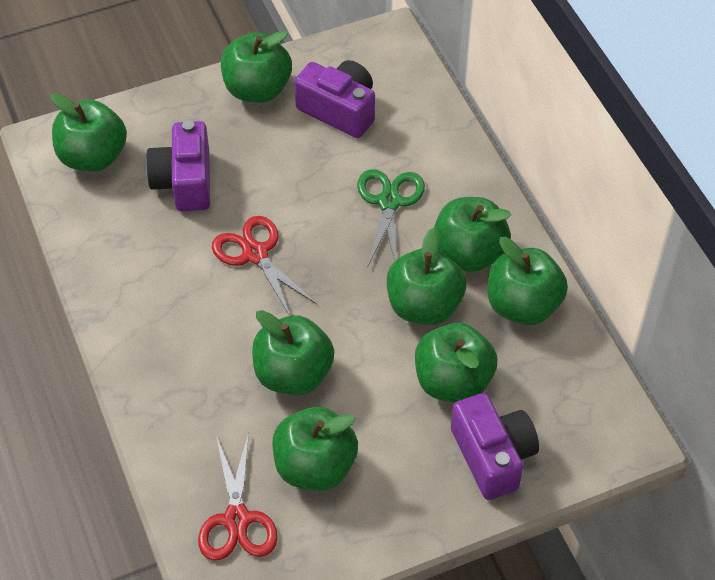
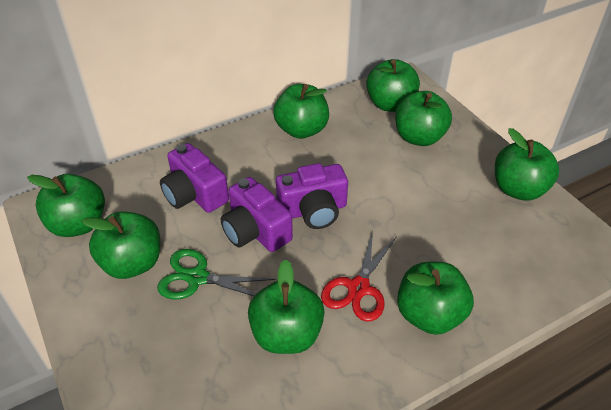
red scissors: 2 -> 1

